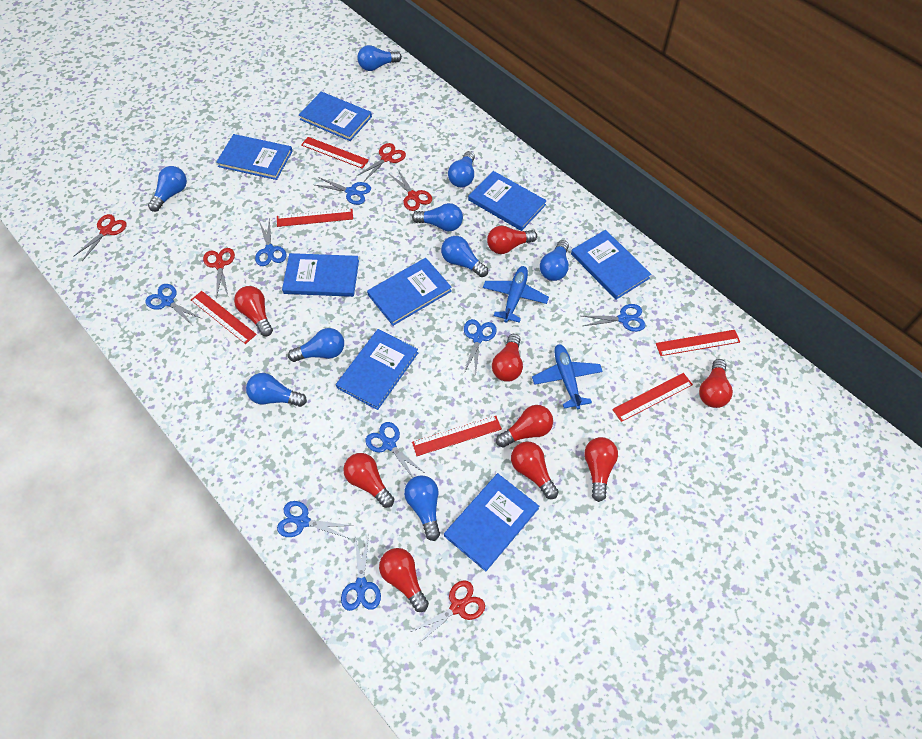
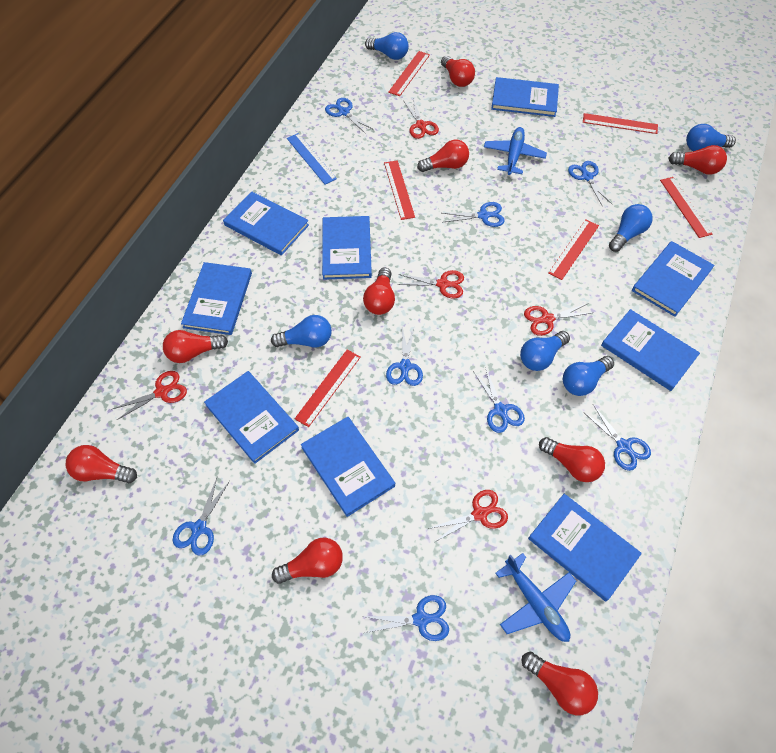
blue book: 8 -> 9
blue light bulb: 9 -> 6
blue ruler: 0 -> 1

